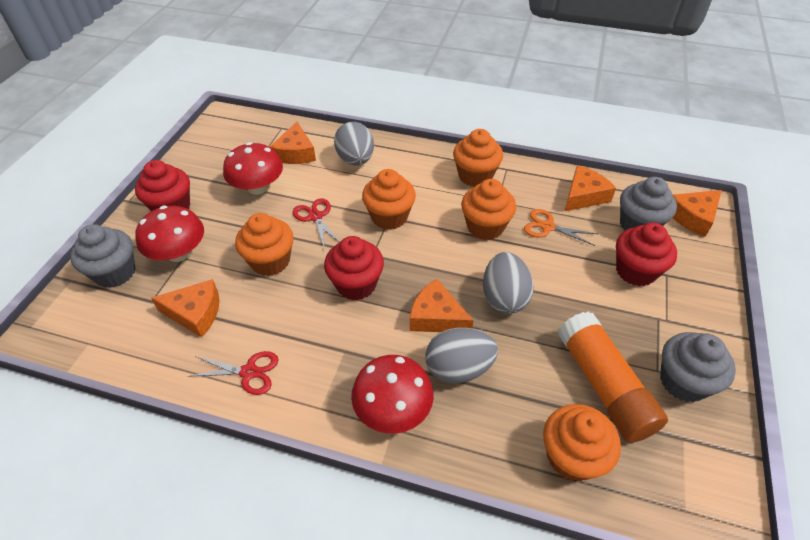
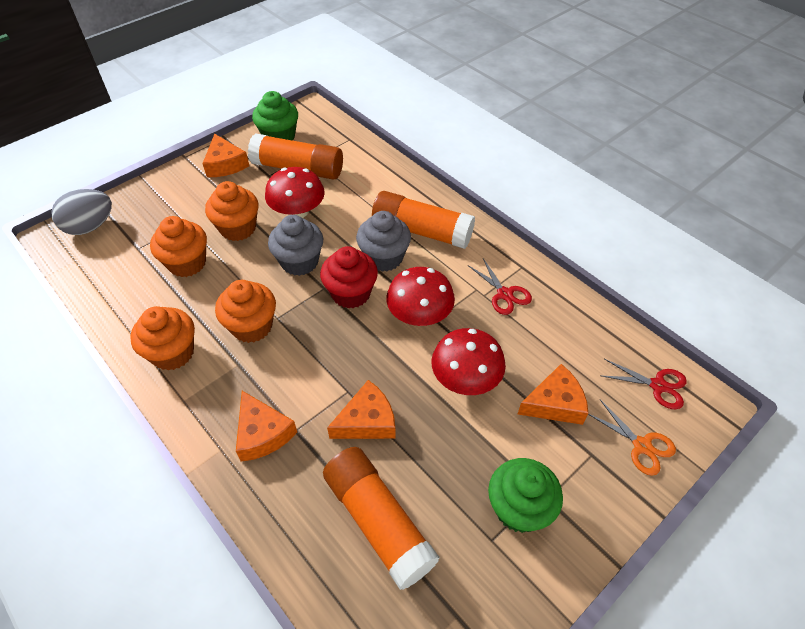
green cupcake: 0 -> 2
grey cupcake: 3 -> 2
grey egg: 3 -> 1
orange cheese: 5 -> 4
orange cupcake: 5 -> 4
orange glue stick: 1 -> 3
red cupcake: 3 -> 1

